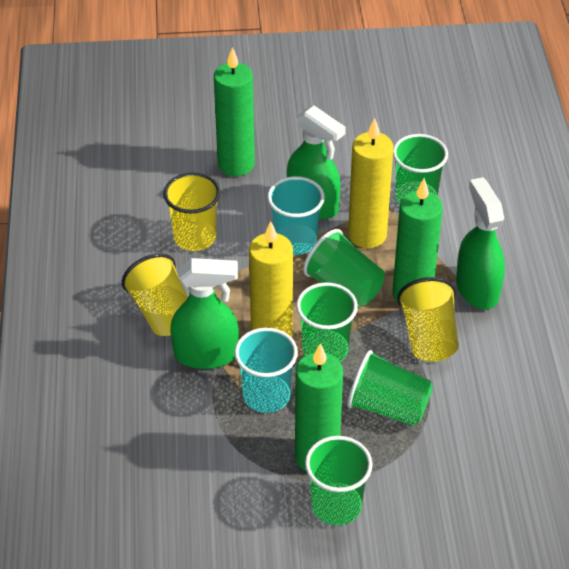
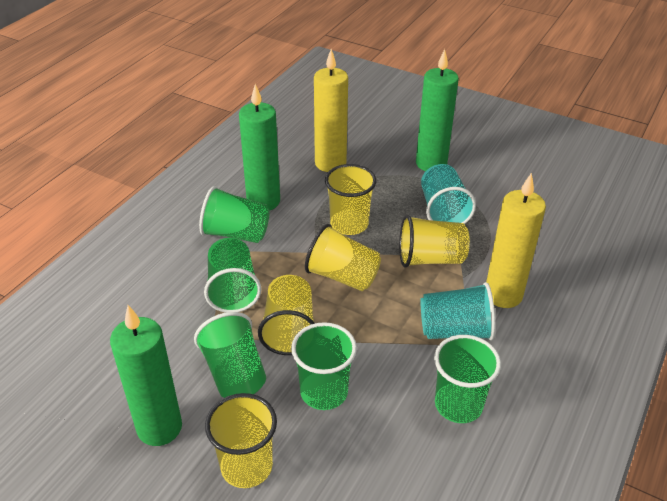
green spray bottle: 3 -> 0
yellow cup: 3 -> 5

